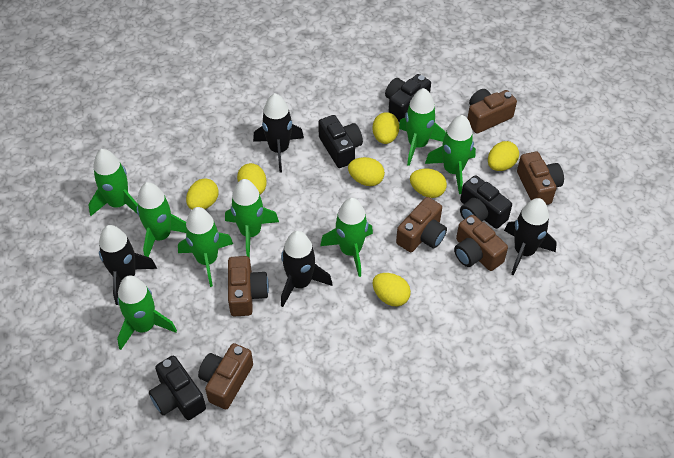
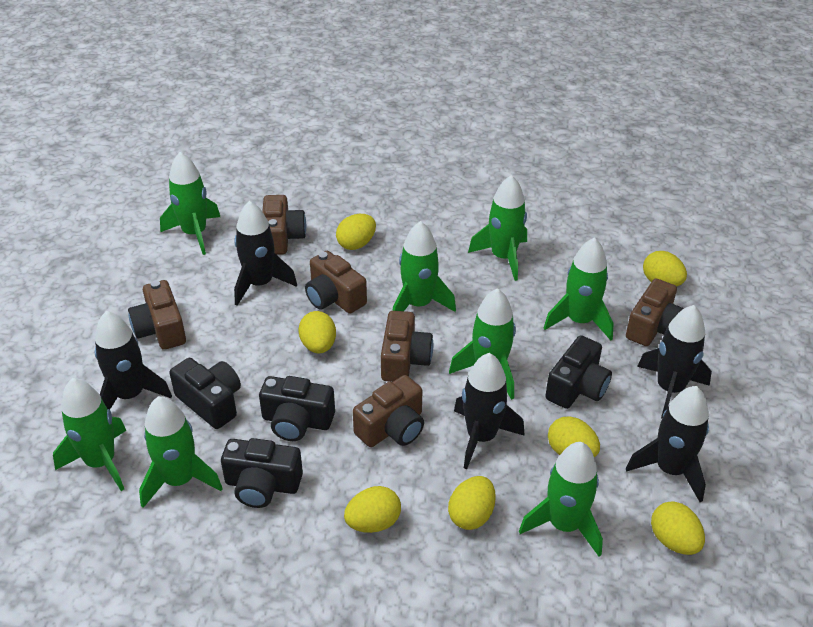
black rocket: 4 -> 5

